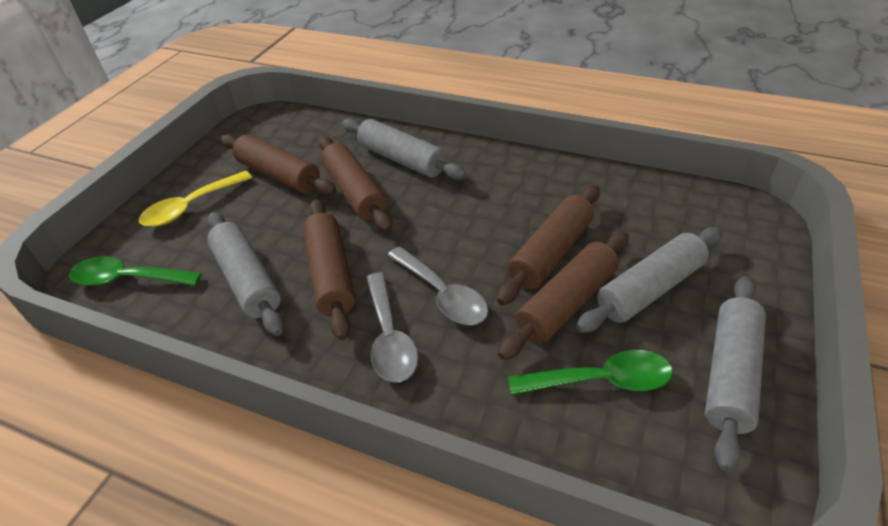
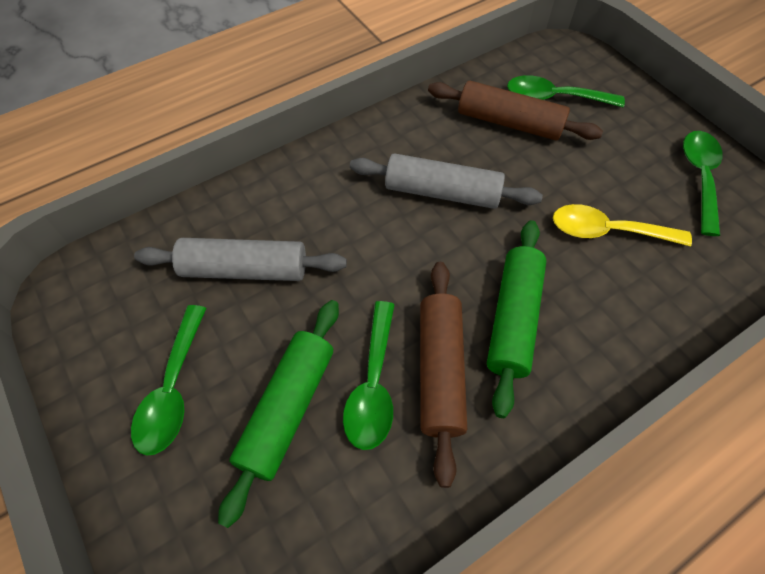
brown rolling pin: 5 -> 2
green rolling pin: 0 -> 2
green spoon: 2 -> 4
grey rolling pin: 4 -> 2
grey spoon: 2 -> 0

